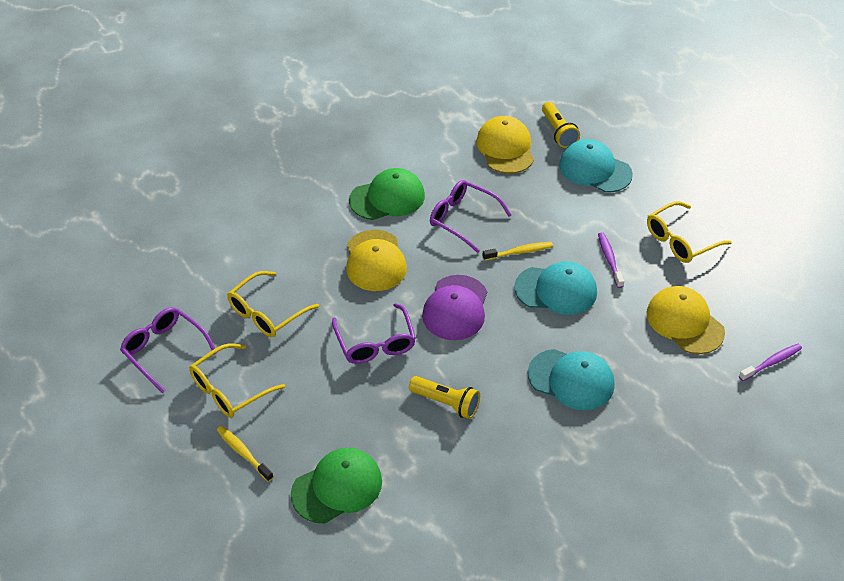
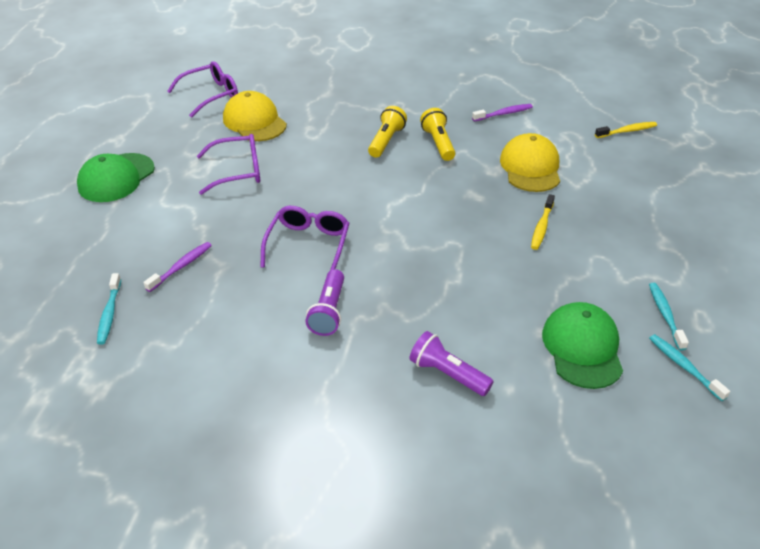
purple cap: 1 -> 0
purple flashlight: 0 -> 2
turquoise cap: 3 -> 0
turquoise toothbrush: 0 -> 3
yellow cap: 3 -> 2
yellow glasses: 3 -> 0

